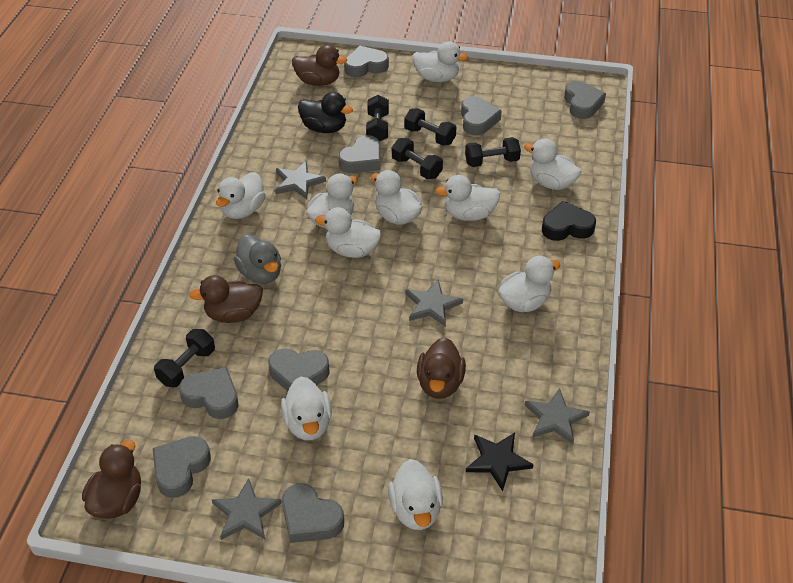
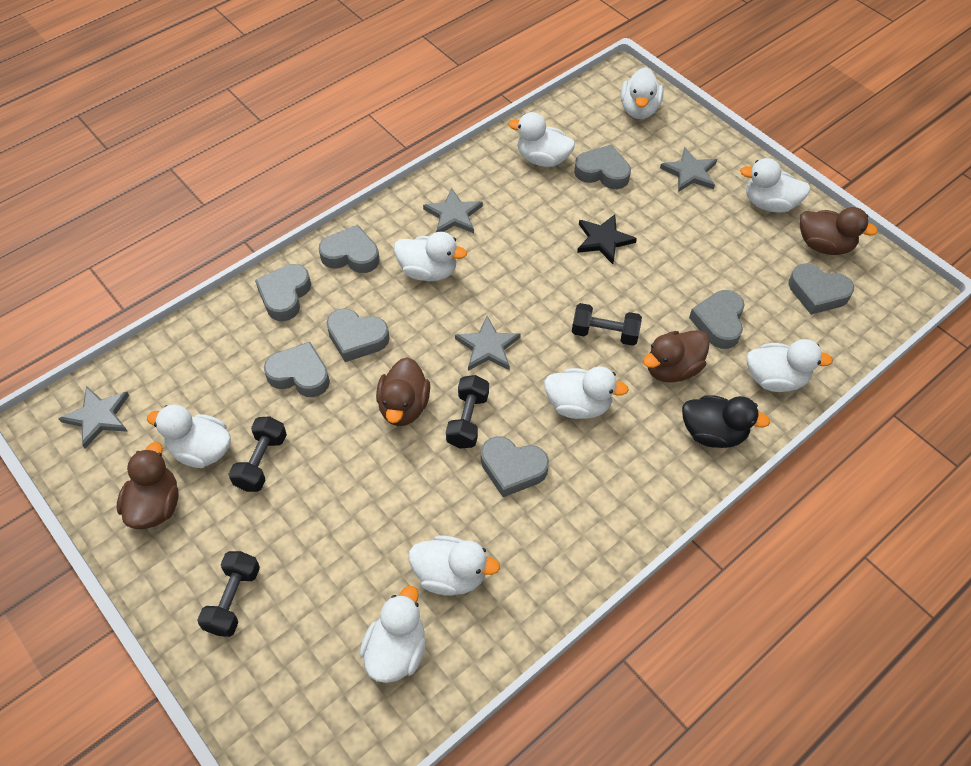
black dumbbell: 5 -> 4
black heart: 1 -> 0
grey duck: 1 -> 0
white duck: 10 -> 9

